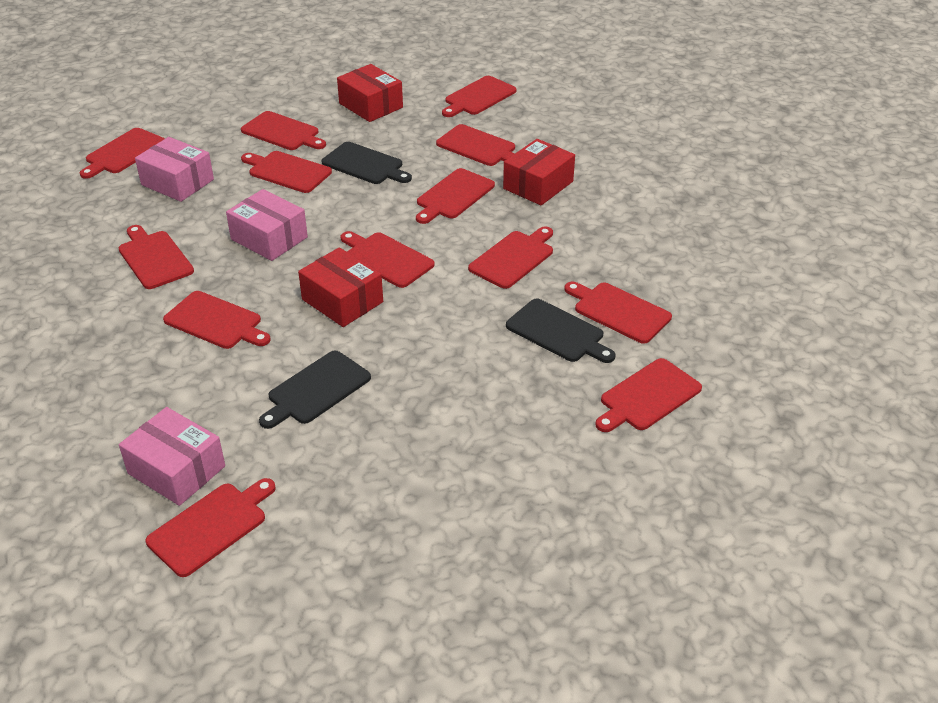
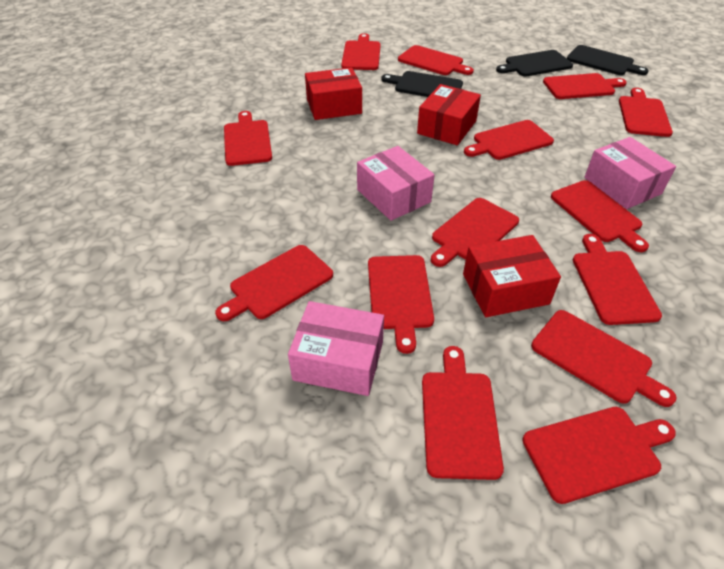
red cutting board: 13 -> 14

